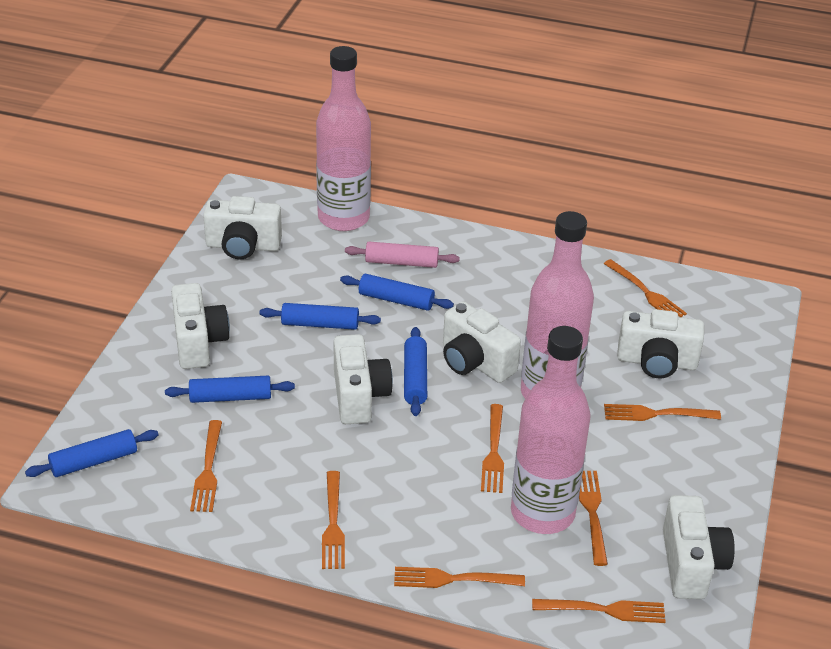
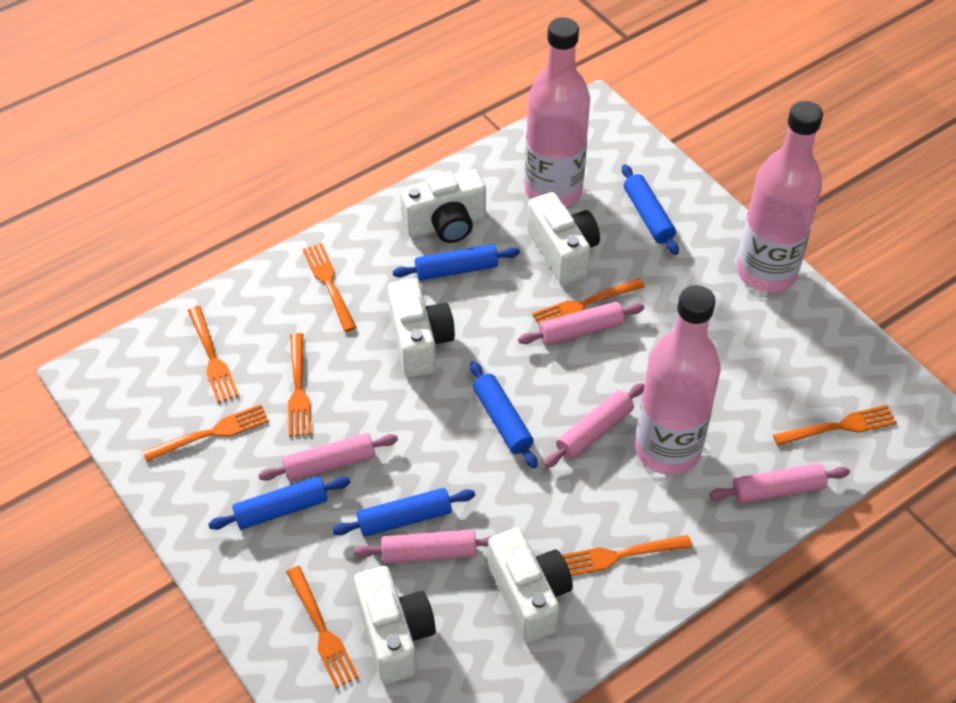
pink rolling pin: 1 -> 5
white camera: 6 -> 5

